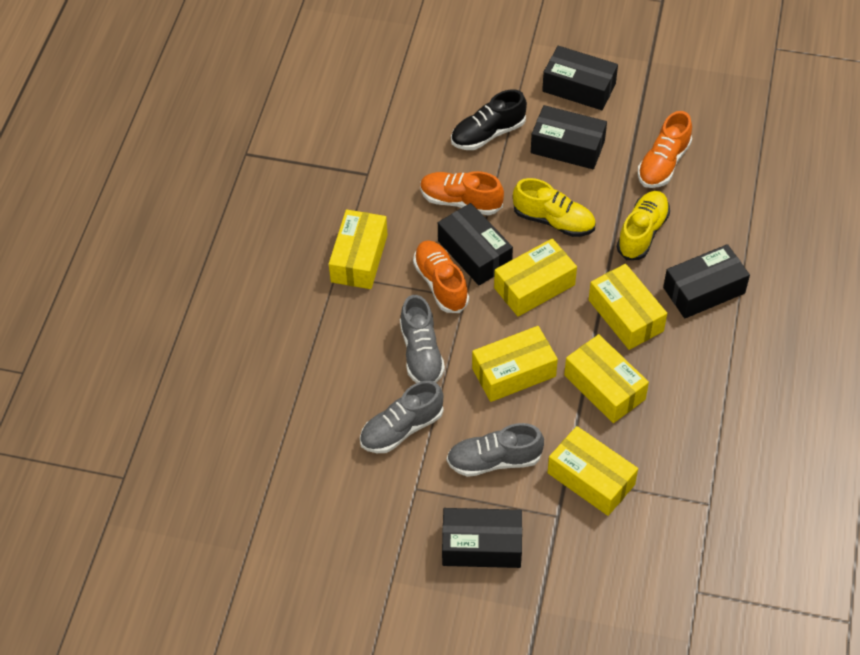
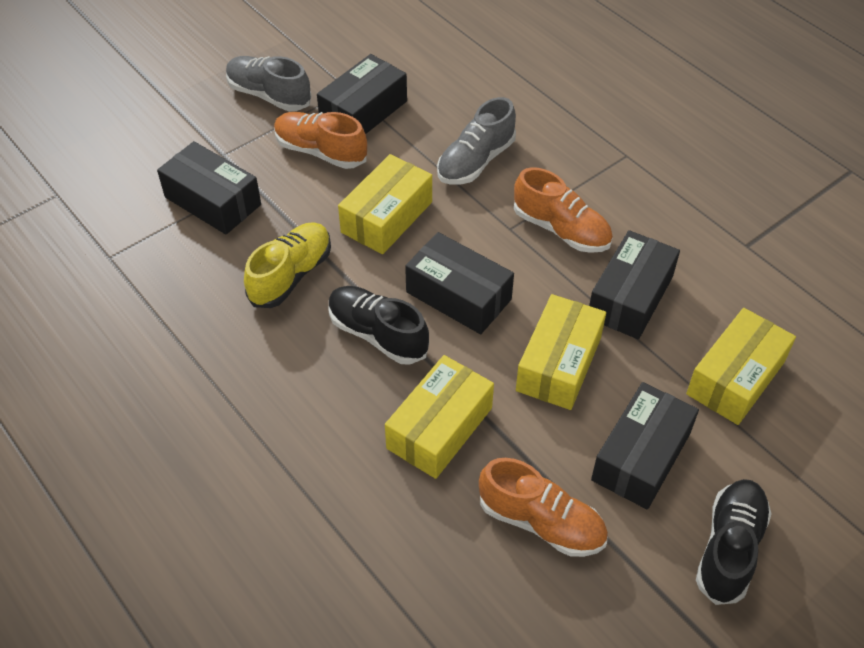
black shoe: 1 -> 2
grey shoe: 3 -> 2
yellow box: 6 -> 4
yellow shoe: 2 -> 1

